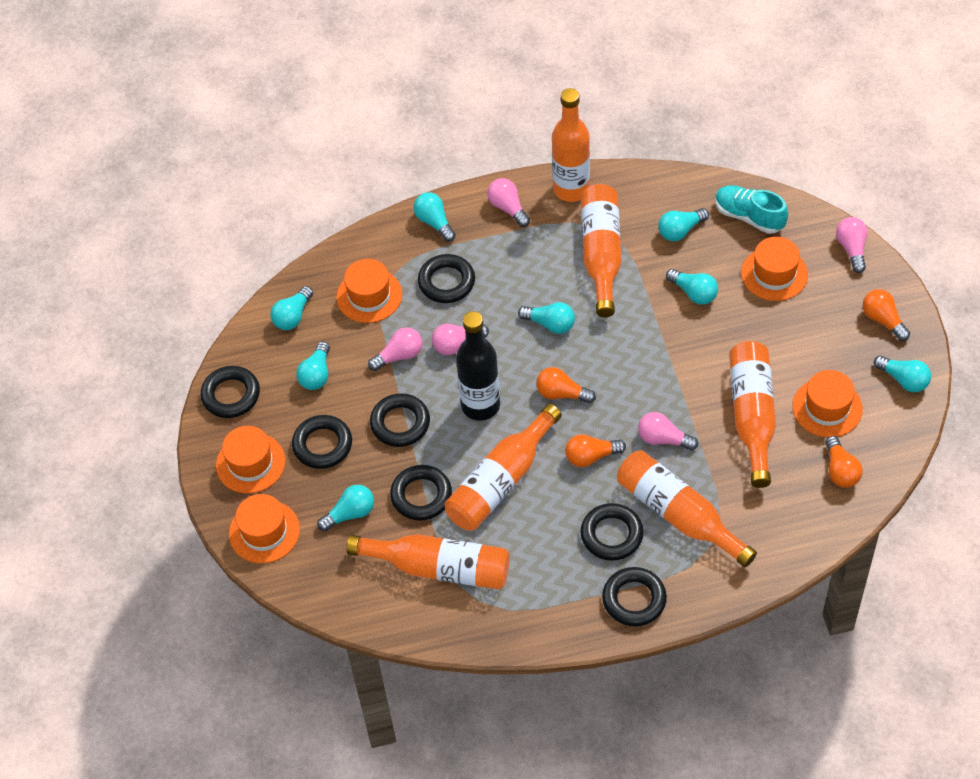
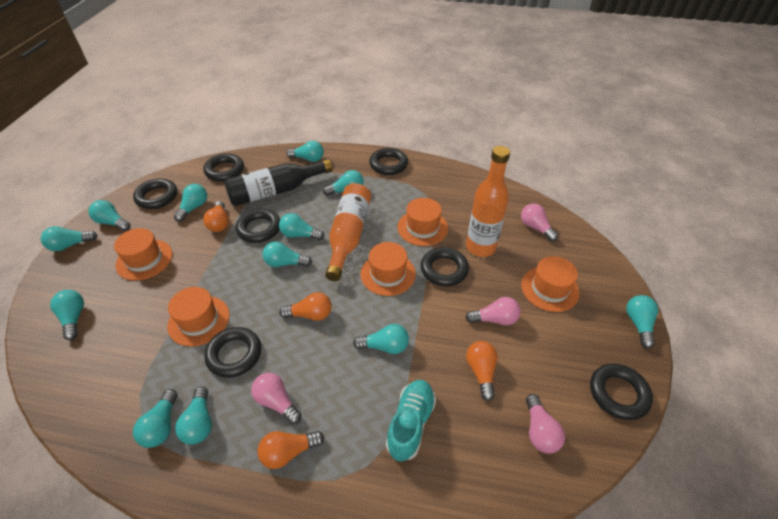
orange bottle: 6 -> 2
pink light bulb: 5 -> 4
turquoise light bulb: 8 -> 12

